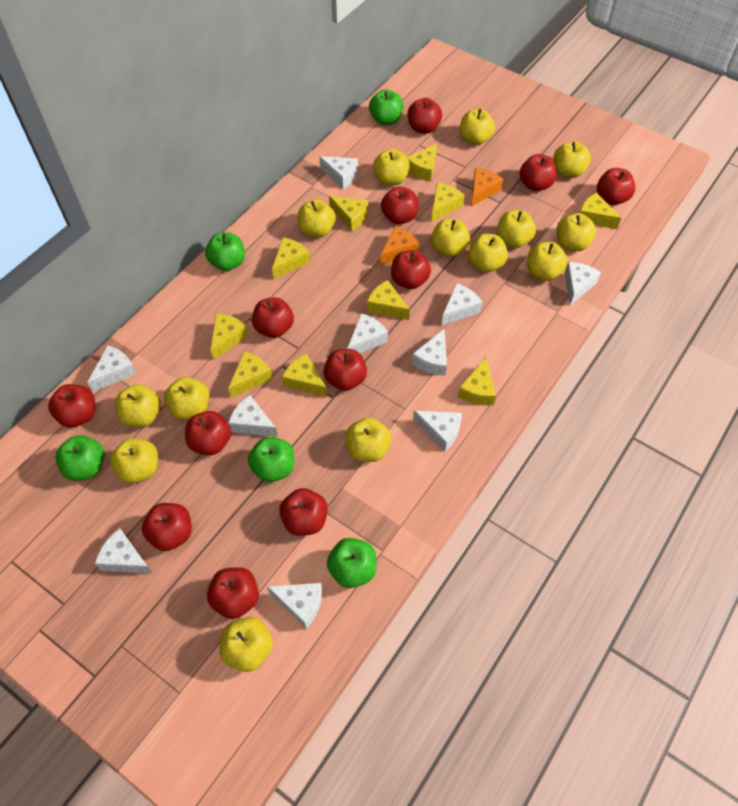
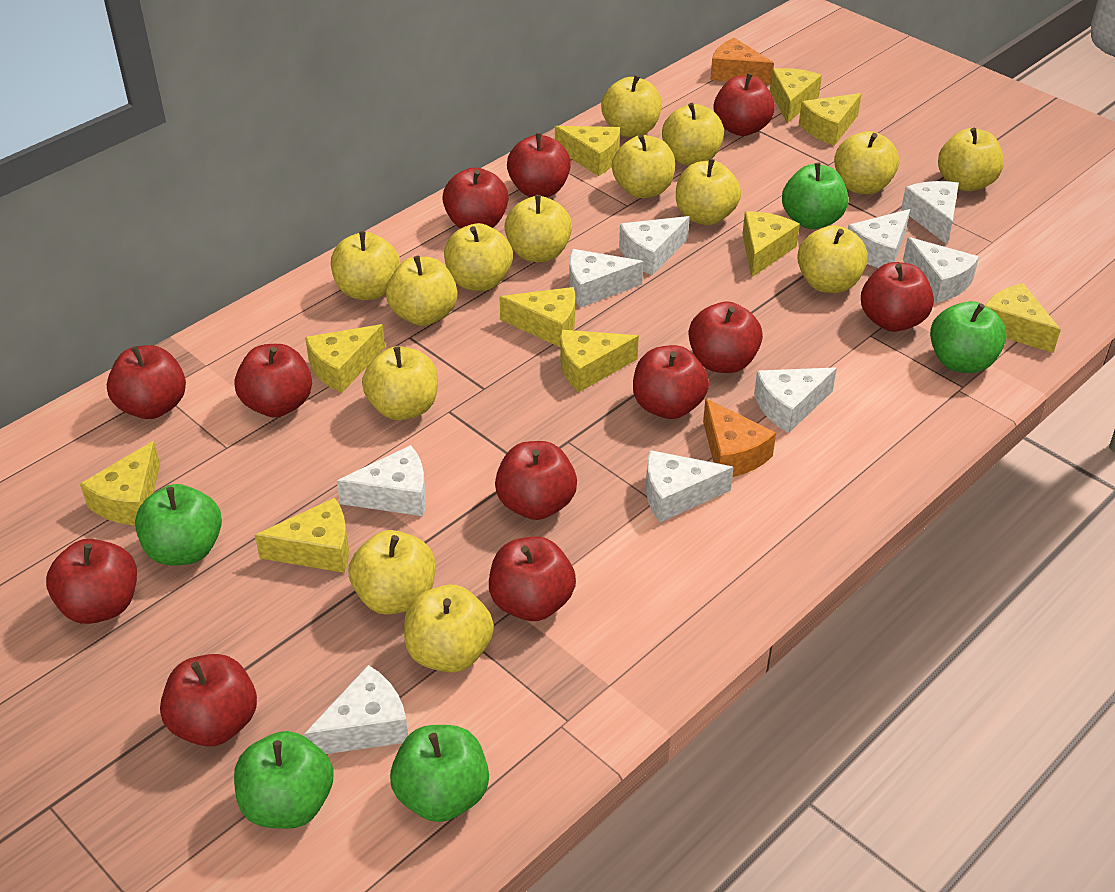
white cheese: 10 -> 9

